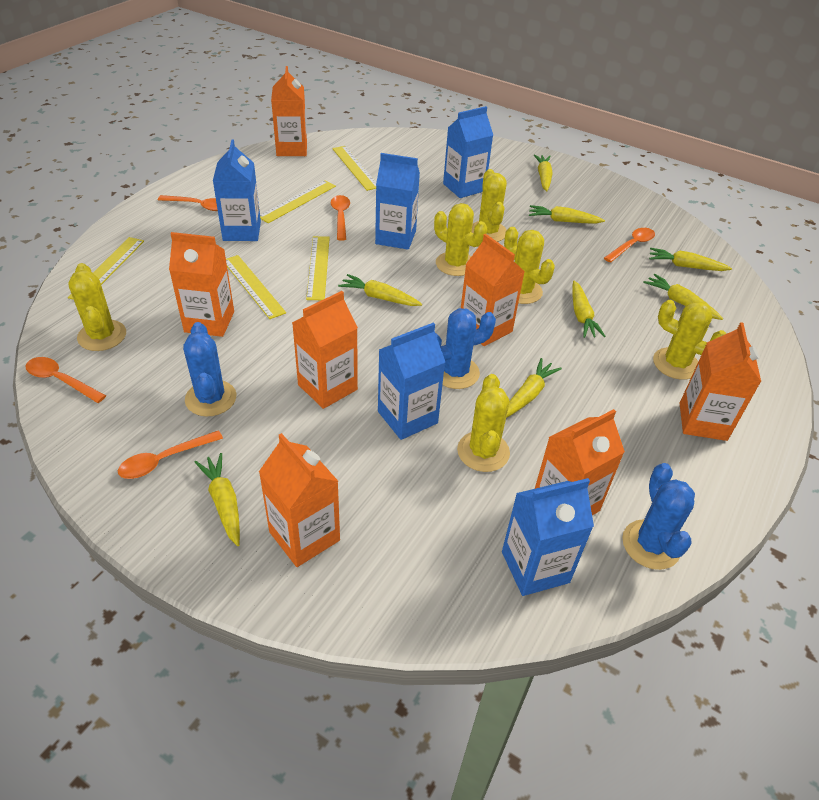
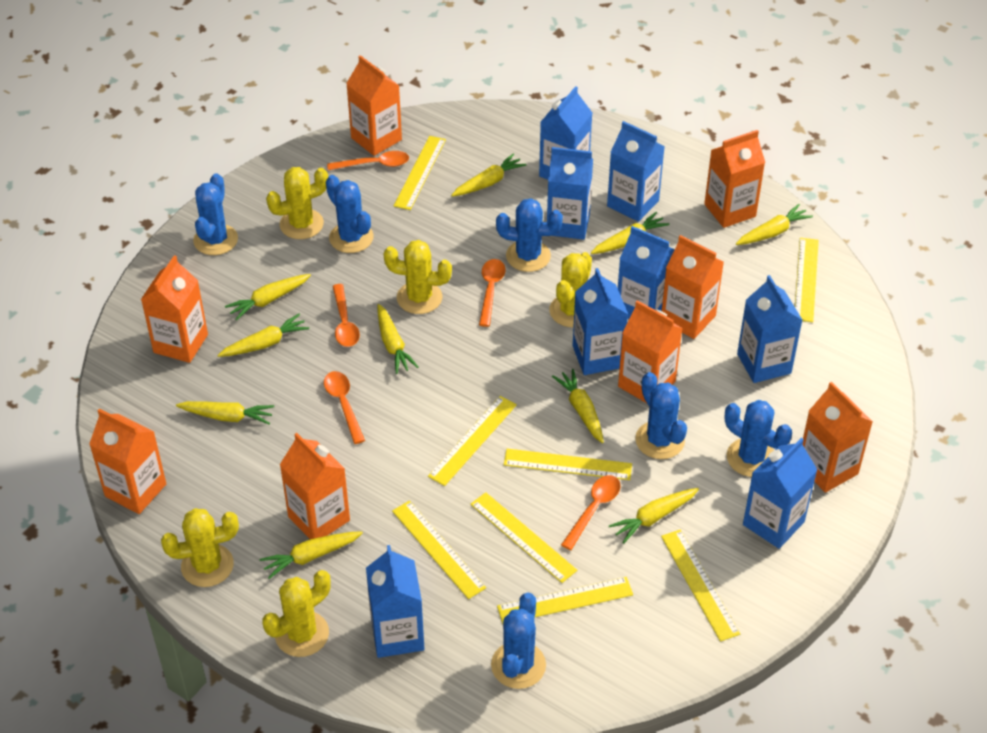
blue cactus: 3 -> 6
blue carton: 5 -> 8
orange carton: 7 -> 8
yellow cactus: 6 -> 5
yellow carrot: 8 -> 10
yellow ruler: 5 -> 8

